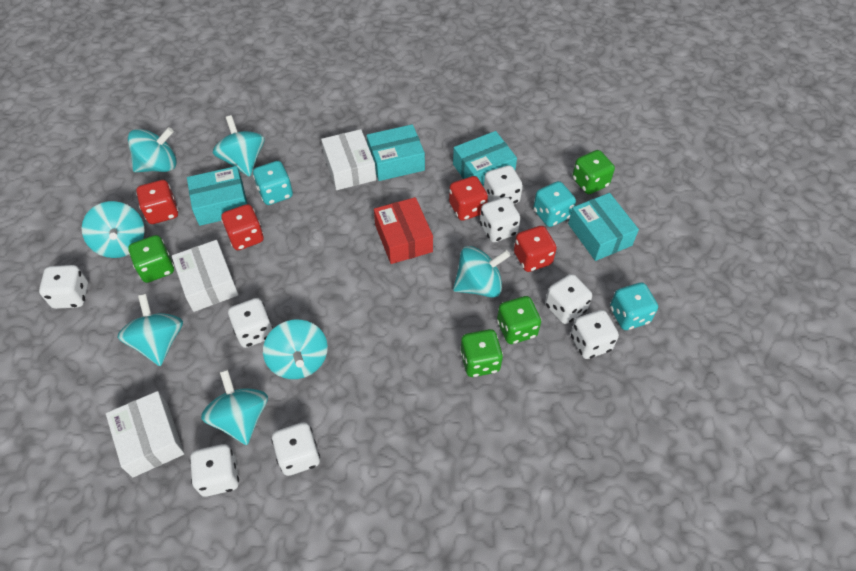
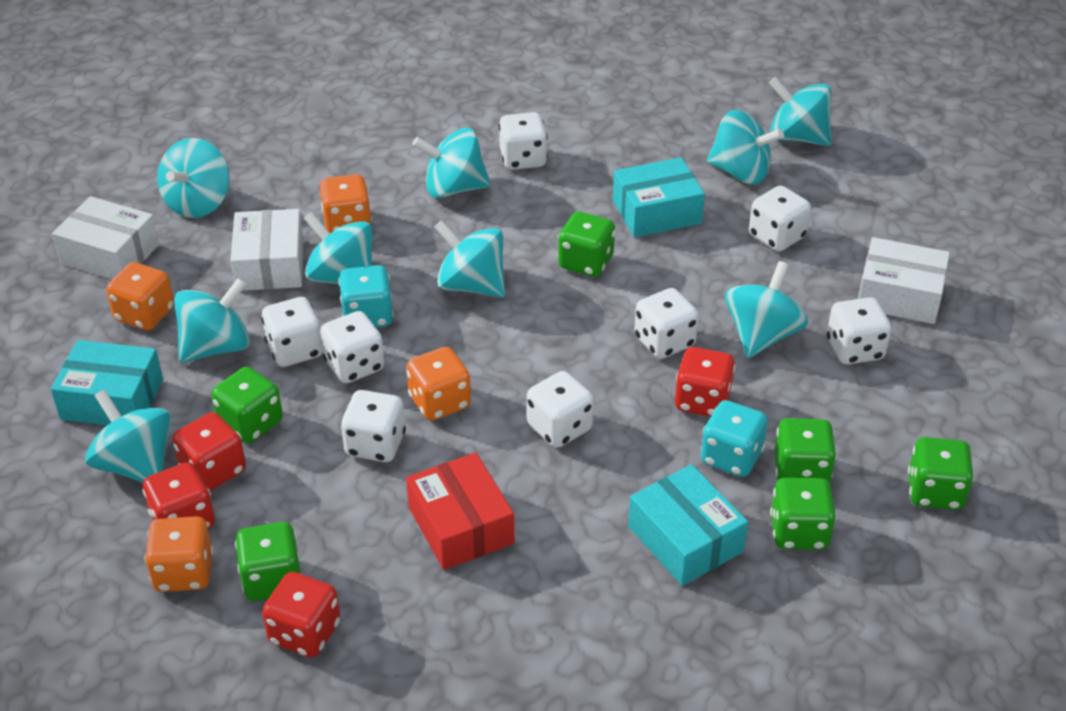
green dice: 4 -> 6
orange dice: 0 -> 4
turquoise box: 4 -> 3
turquoise dice: 3 -> 2
turquoise spinning top: 7 -> 9

